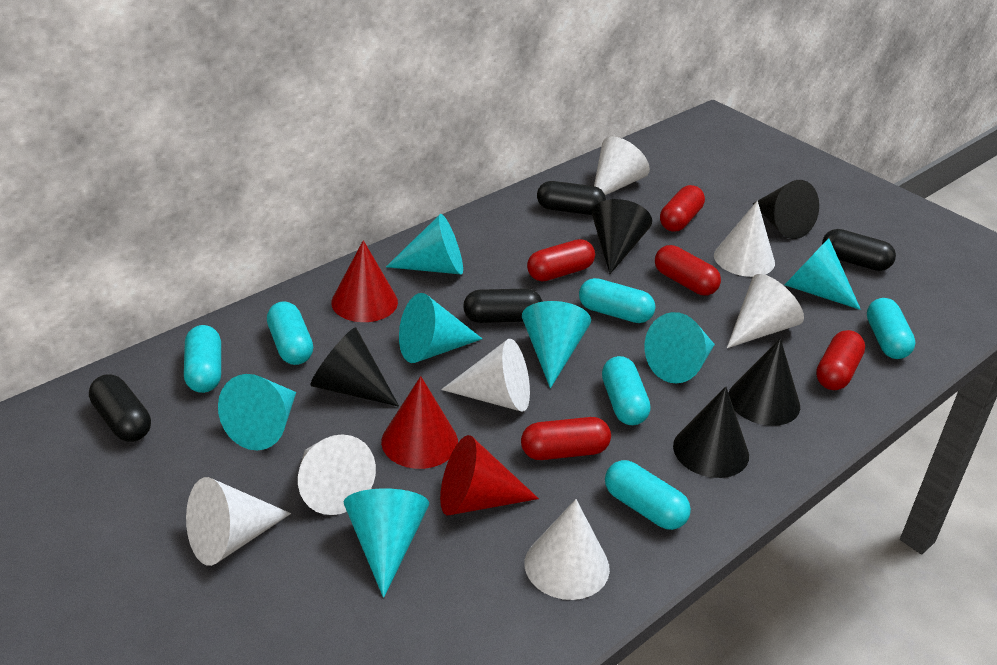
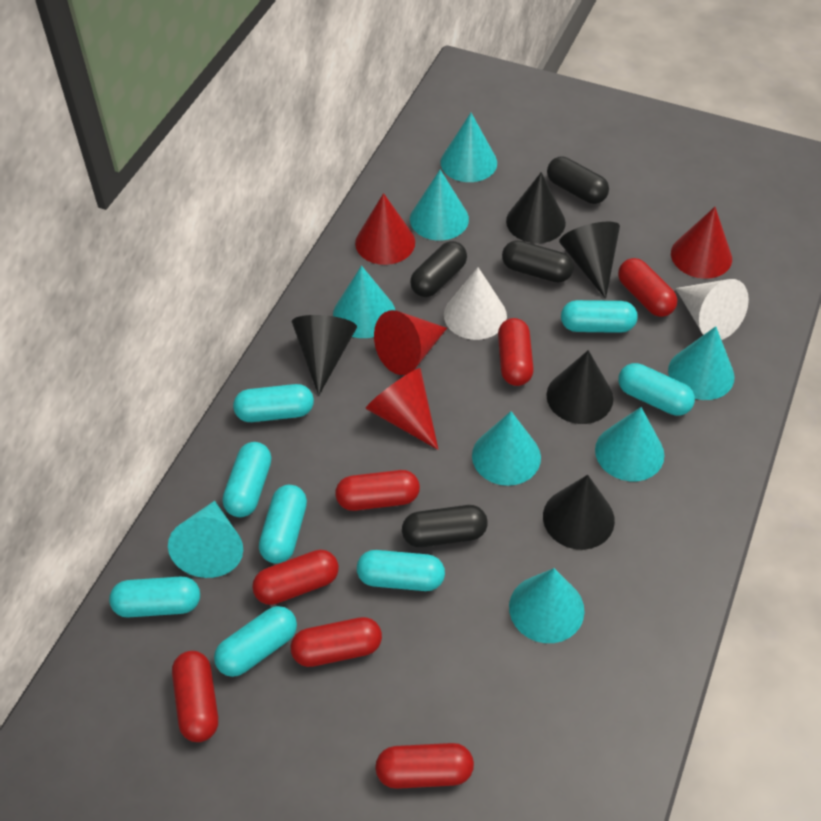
red capsule: 5 -> 7
red cone: 3 -> 4
turquoise capsule: 6 -> 8
turquoise cone: 7 -> 8
white cone: 7 -> 2

